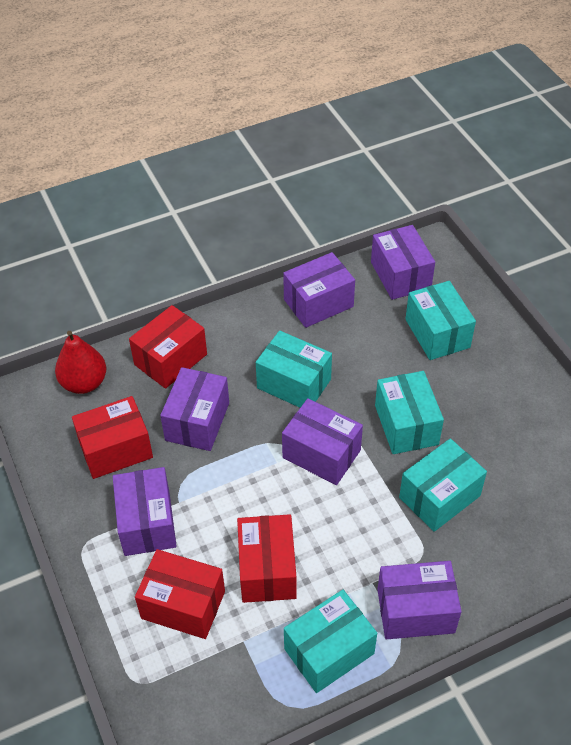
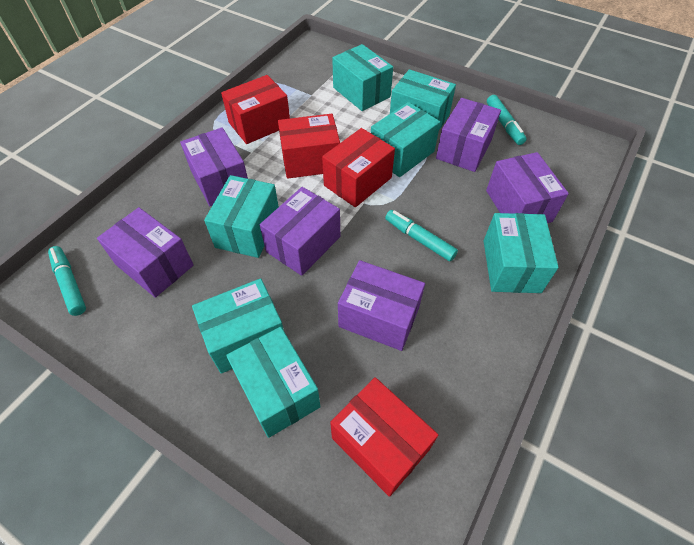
red pear: 1 -> 0
turquoise box: 5 -> 7
turquoise marker: 0 -> 3

